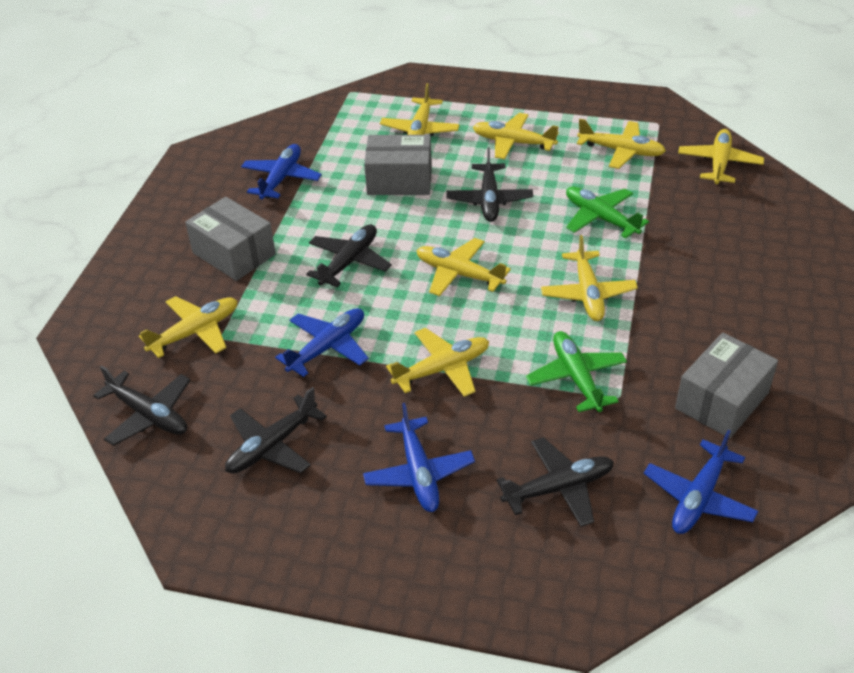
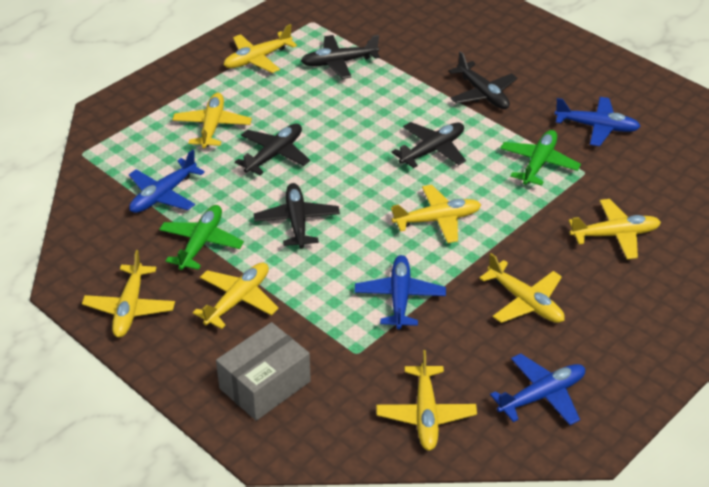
grey box: 3 -> 1

